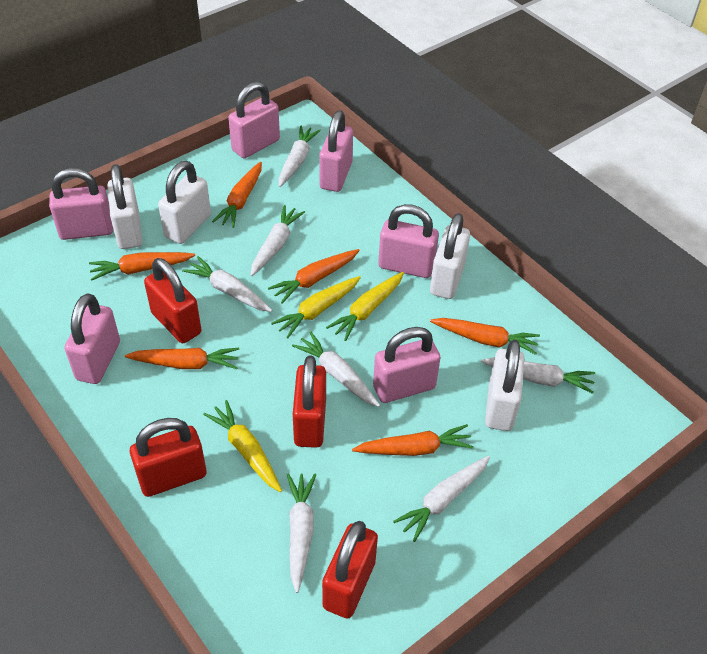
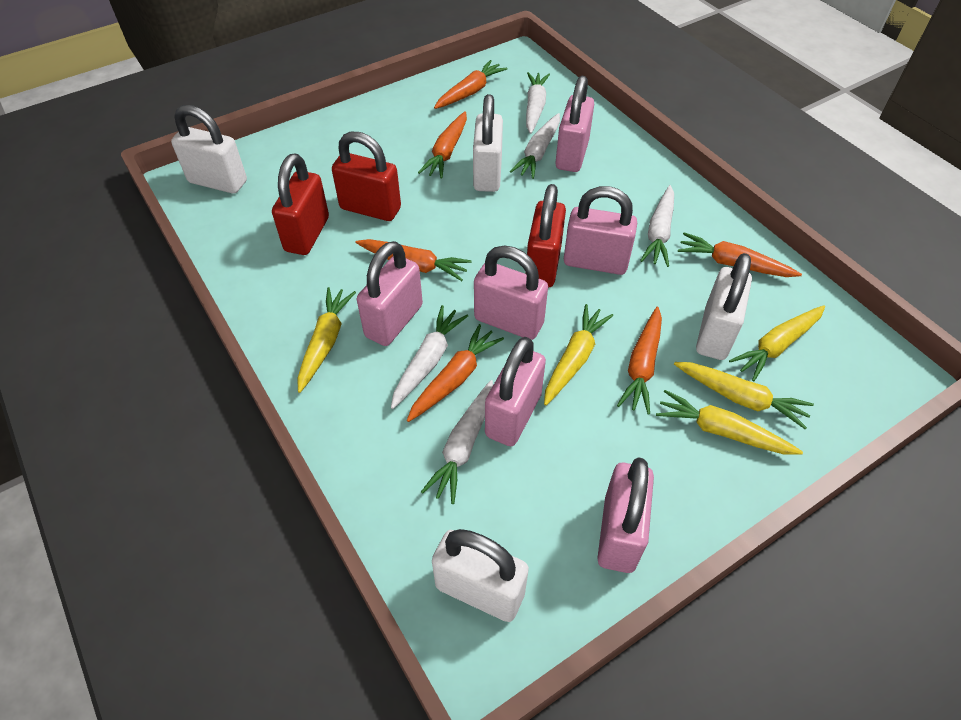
red padlock: 4 -> 3
white carrot: 7 -> 5
yellow carrot: 3 -> 5

